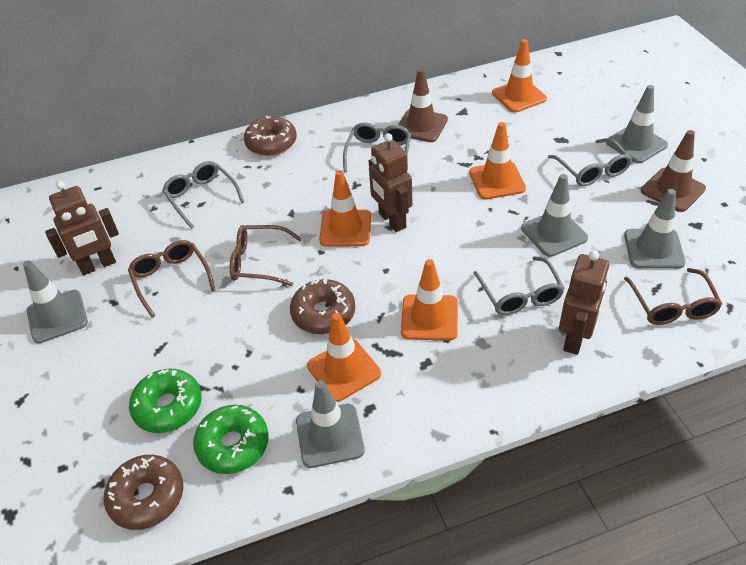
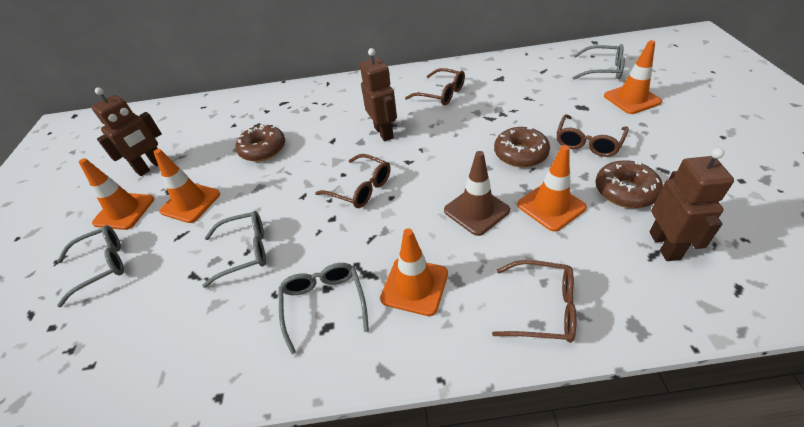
brown glasses: 3 -> 4
brown traffic cone: 2 -> 1
green donut: 2 -> 0
grey traffic cone: 5 -> 0

